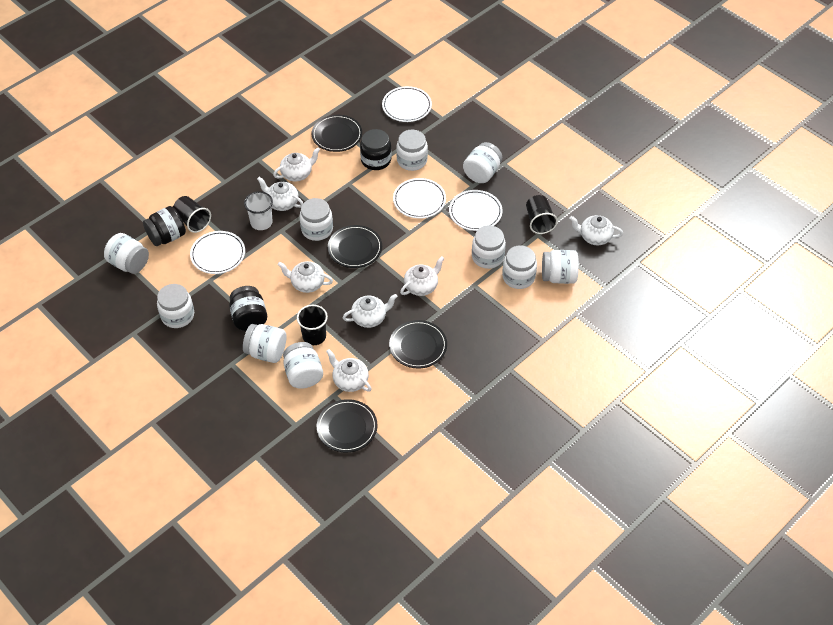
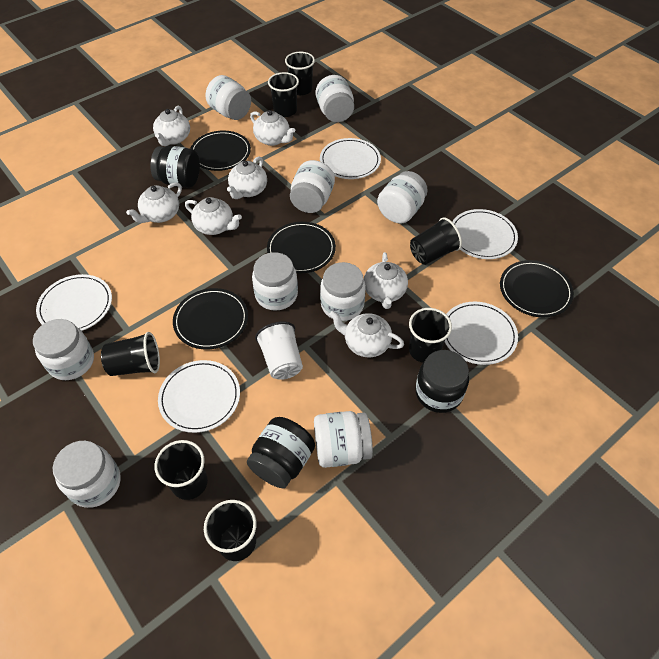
black cup: 3 -> 7
white jar: 10 -> 9
white plate: 4 -> 5

